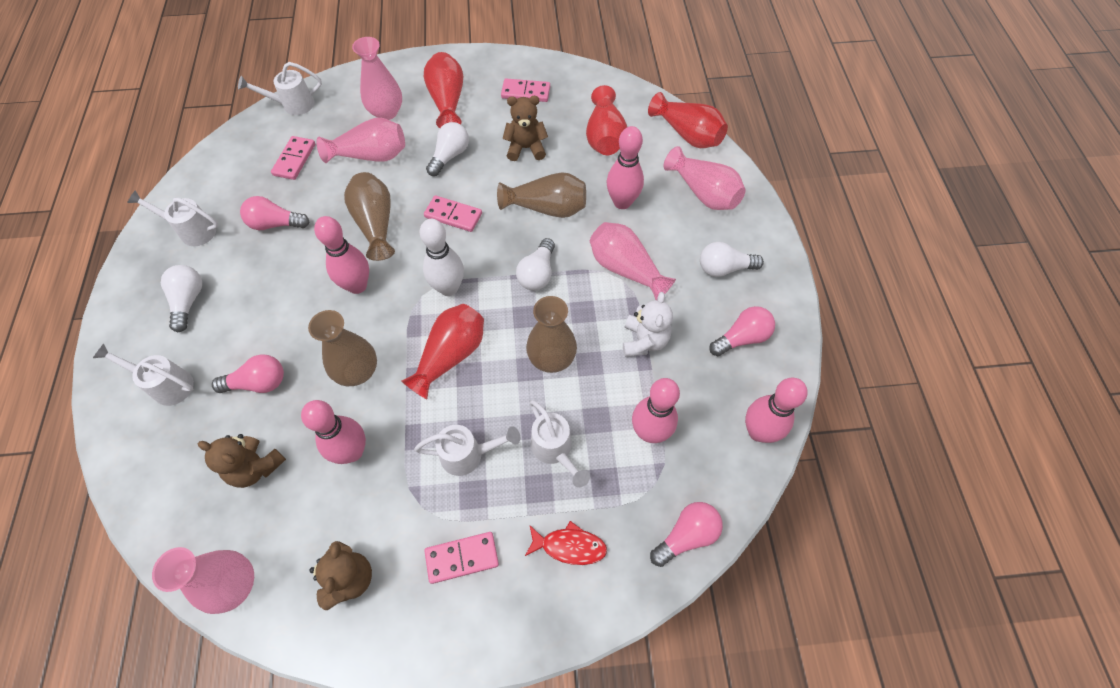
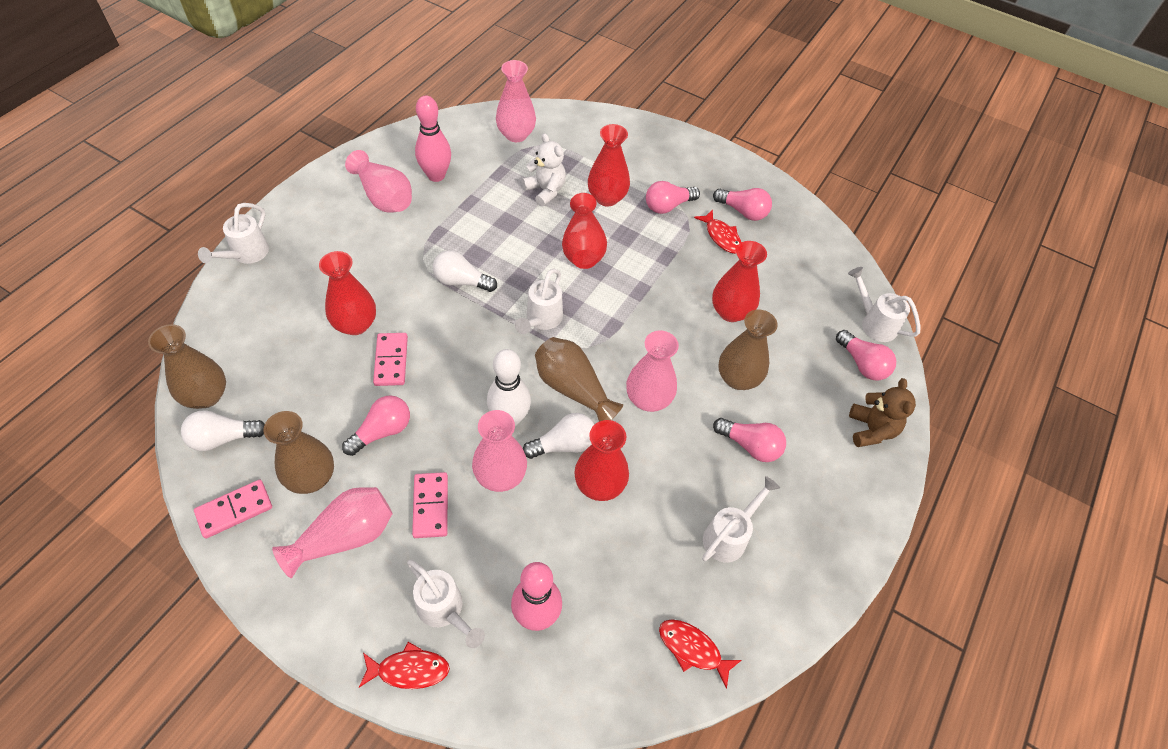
brown teddy bear: 3 -> 1
pink bowling pin: 5 -> 2
pink domino: 4 -> 3
pink light bulb: 4 -> 5
red fish: 1 -> 3
red vase: 4 -> 5
white light bulb: 4 -> 3

